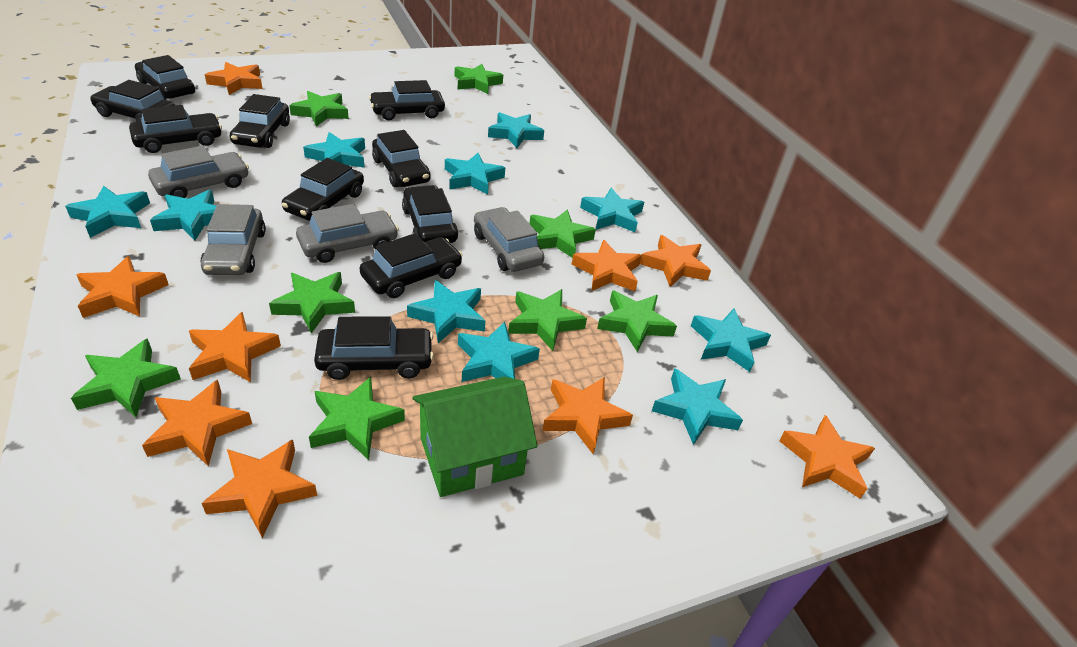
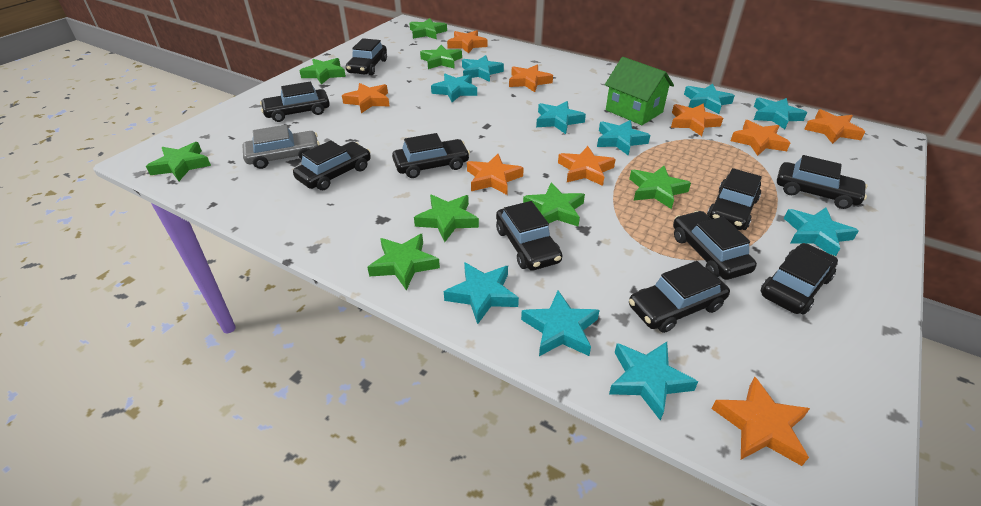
grey car: 4 -> 1

